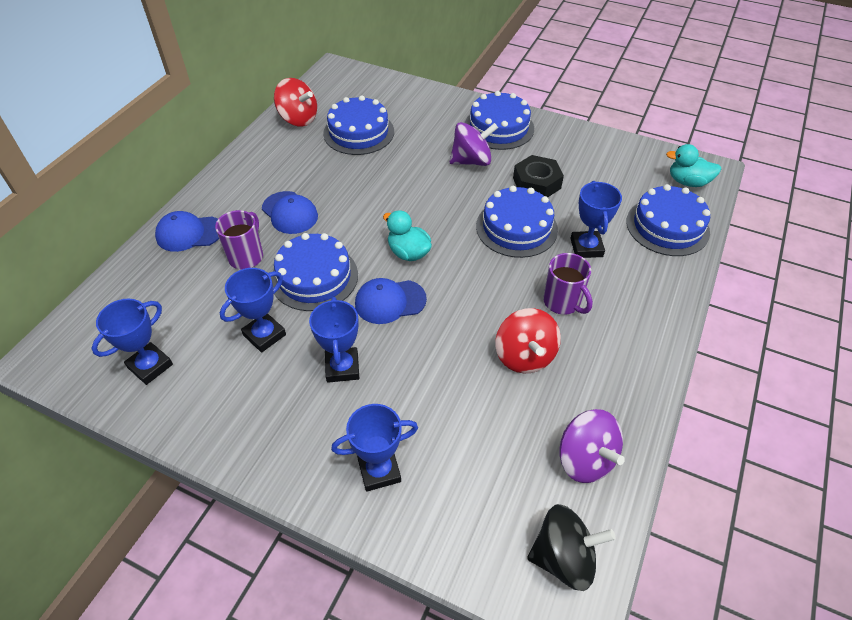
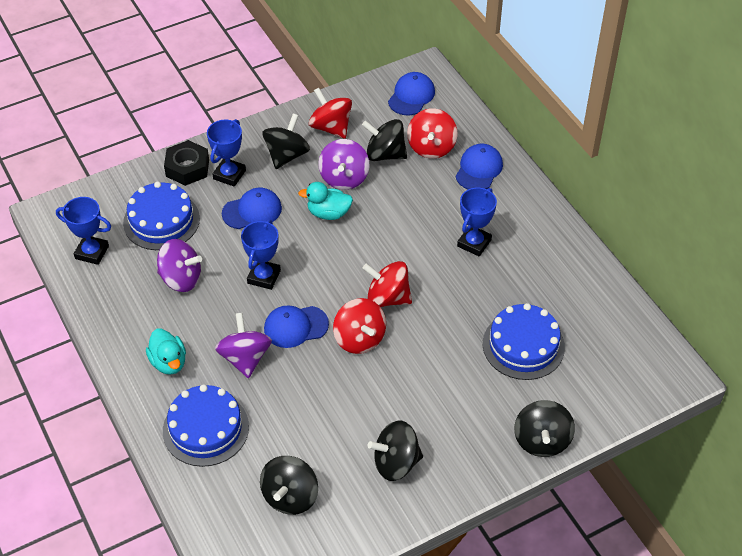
black spinning top: 1 -> 5
blue cake: 5 -> 3
blue cap: 3 -> 4
blue trophy: 5 -> 4
purple mug: 2 -> 0
purple spinning top: 2 -> 3
red spinning top: 2 -> 4

